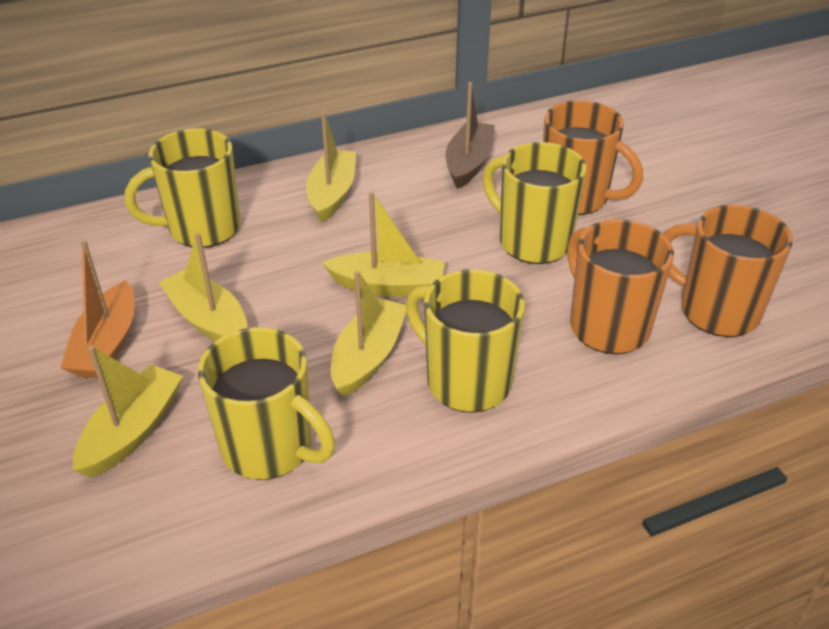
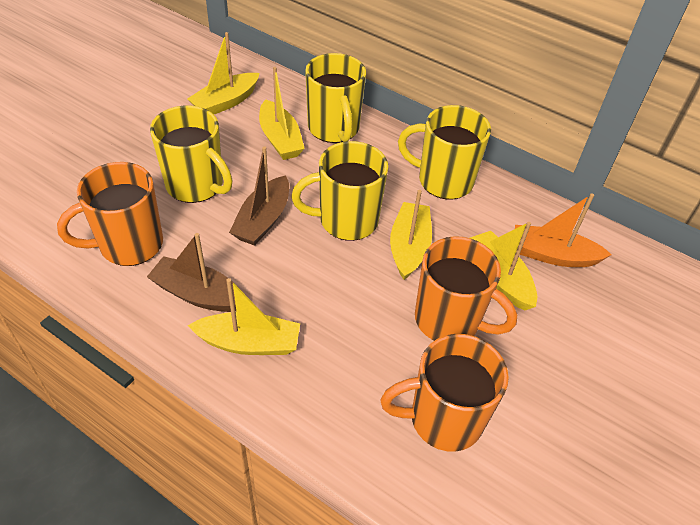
brown boat: 1 -> 2

